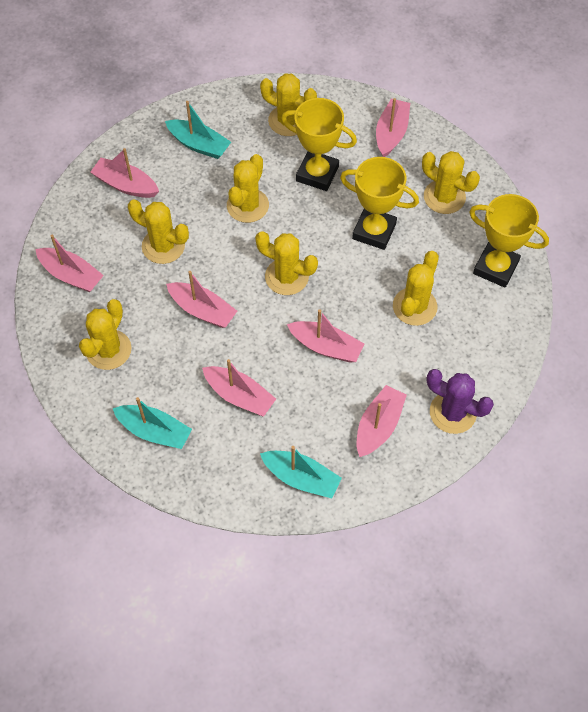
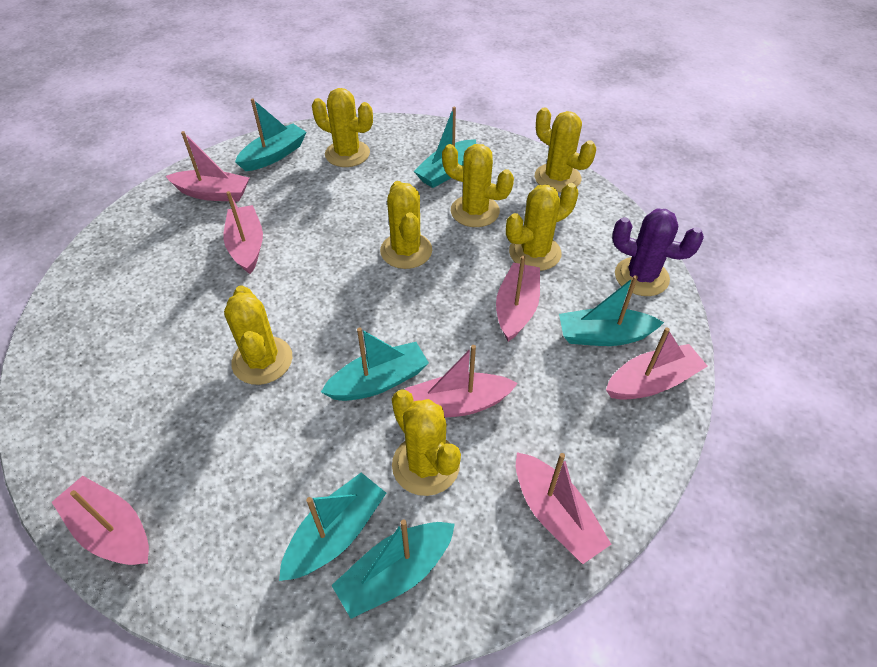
turquoise boat: 3 -> 6
yellow trophy: 3 -> 0

